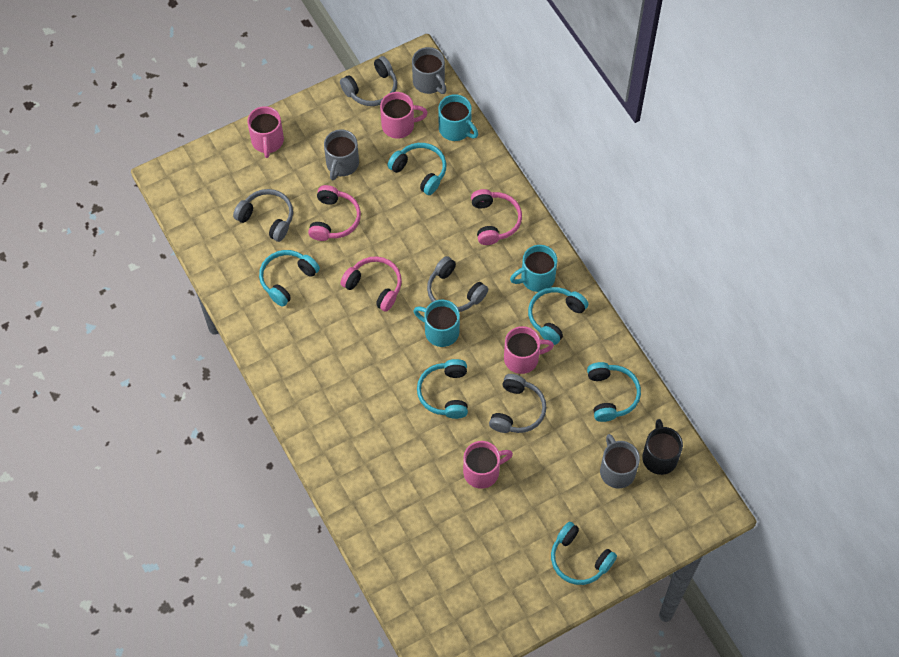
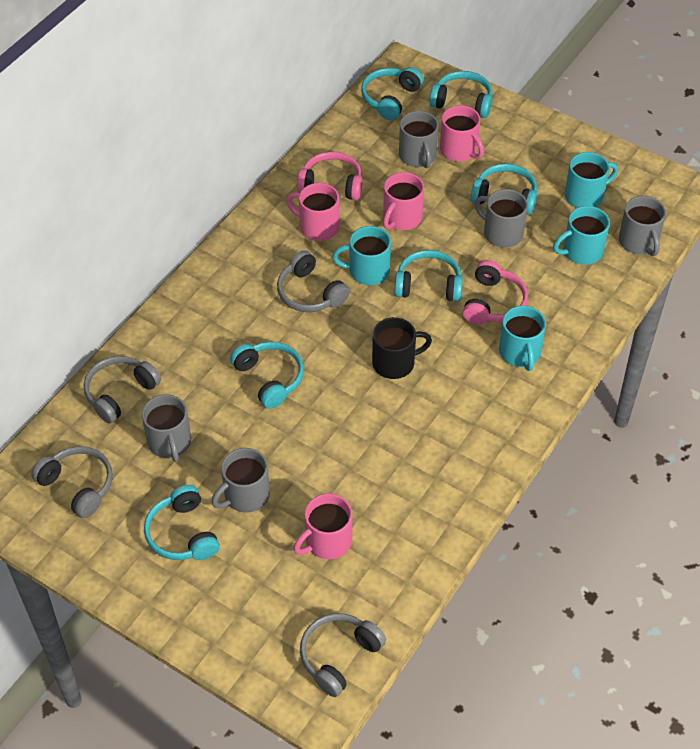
grey mug: 3 -> 5
pink headphones: 3 -> 2
turquoise mug: 3 -> 4

